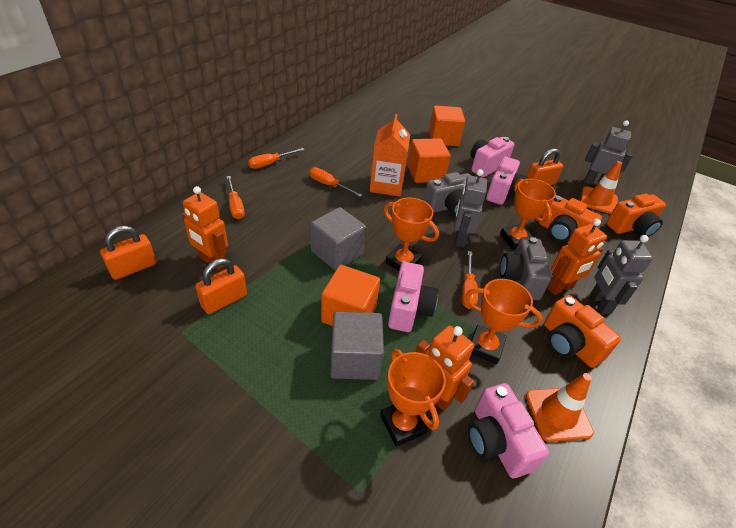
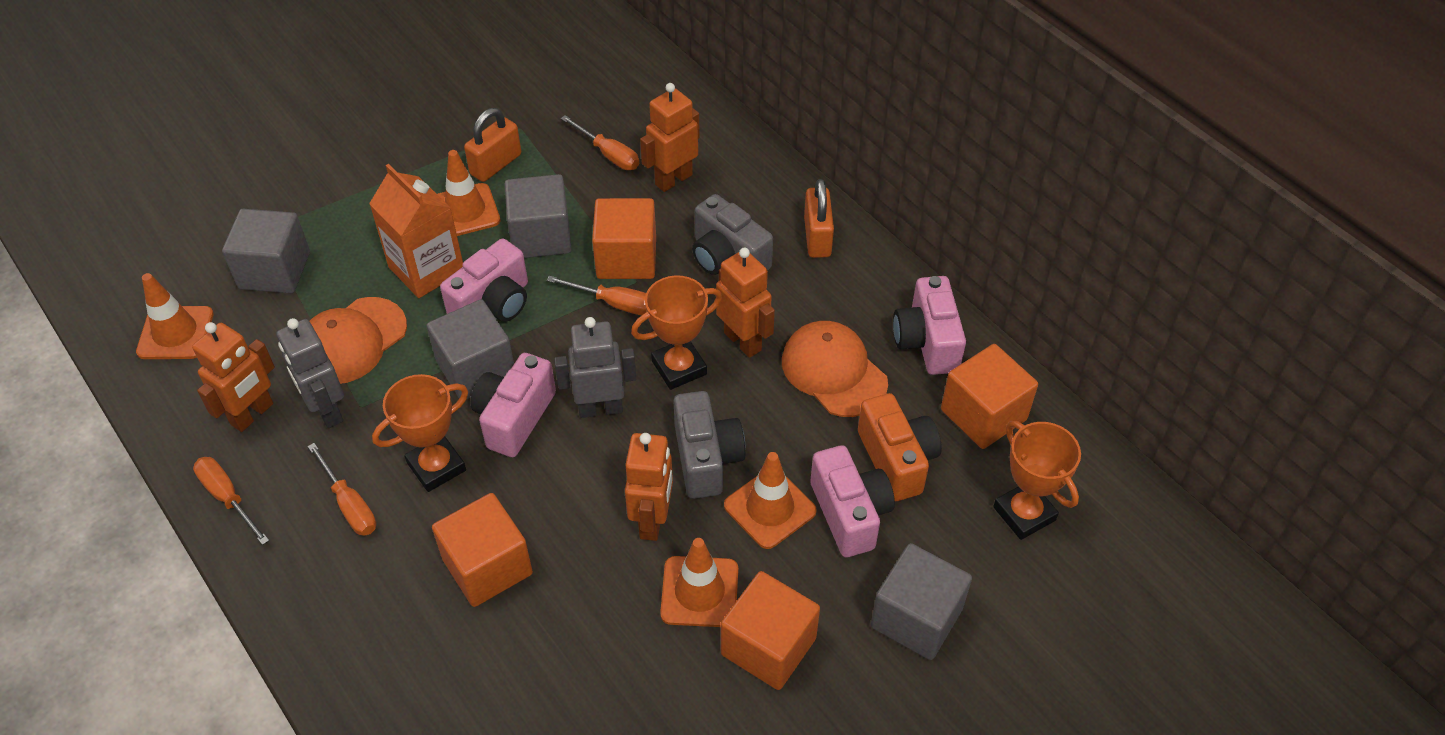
grey cube: 2 -> 4
grey robot: 3 -> 2
orange camera: 3 -> 1
orange cap: 0 -> 2
orange cube: 3 -> 4
orange padlock: 3 -> 2
orange robot: 3 -> 4
orange traffic cone: 2 -> 4
orange trophy: 4 -> 3

